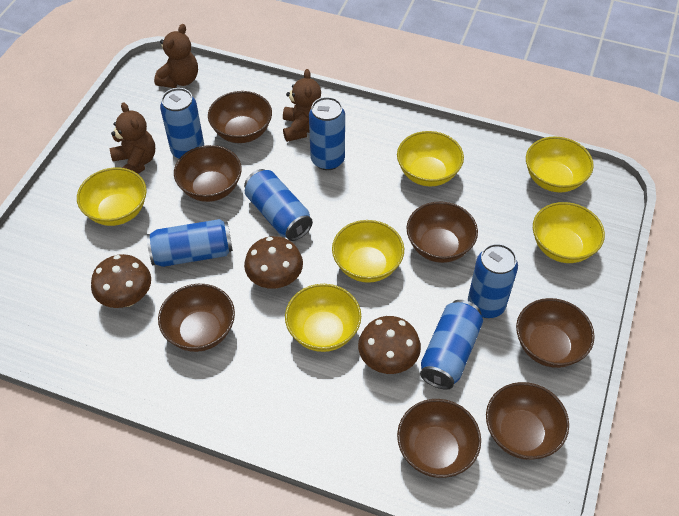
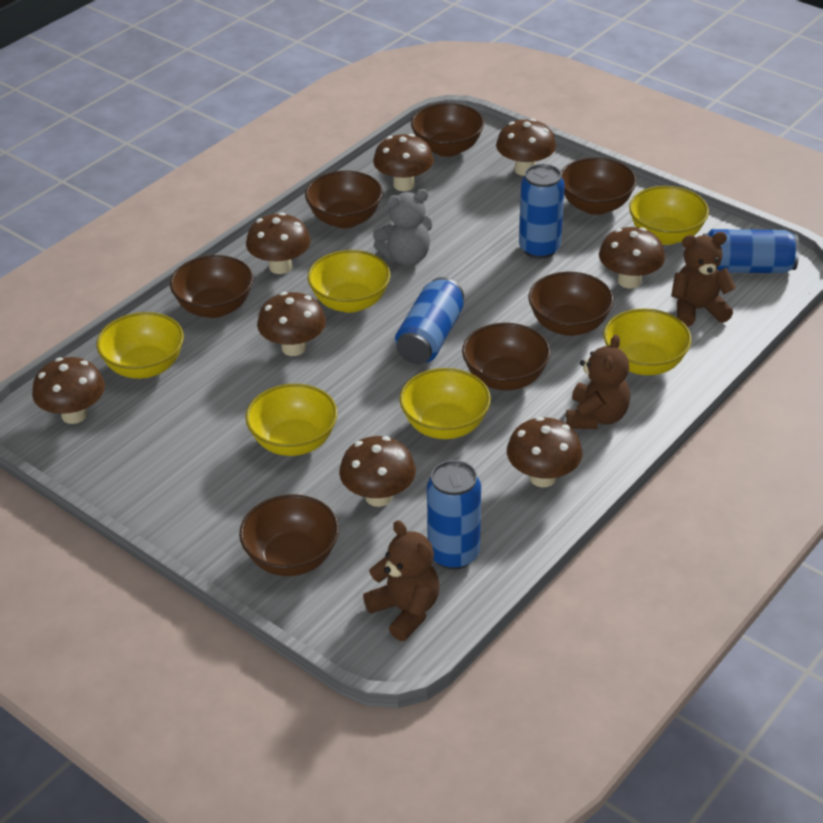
blue can: 6 -> 4
brown mushroom: 3 -> 8
grey teddy bear: 0 -> 1

